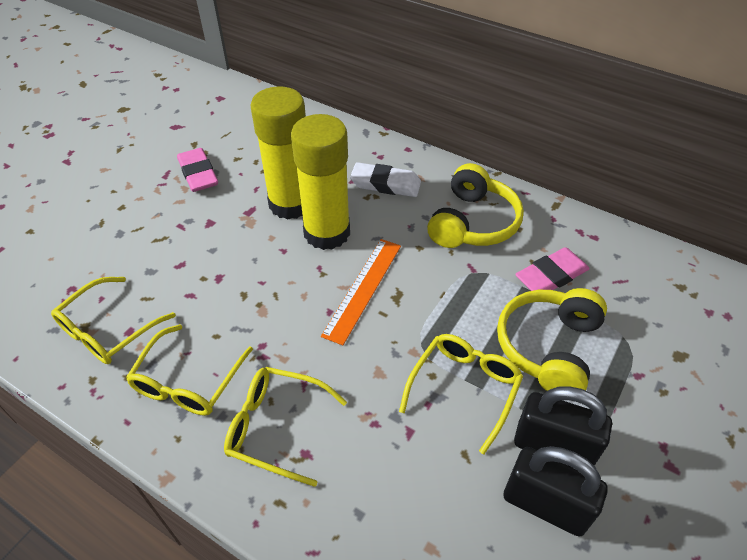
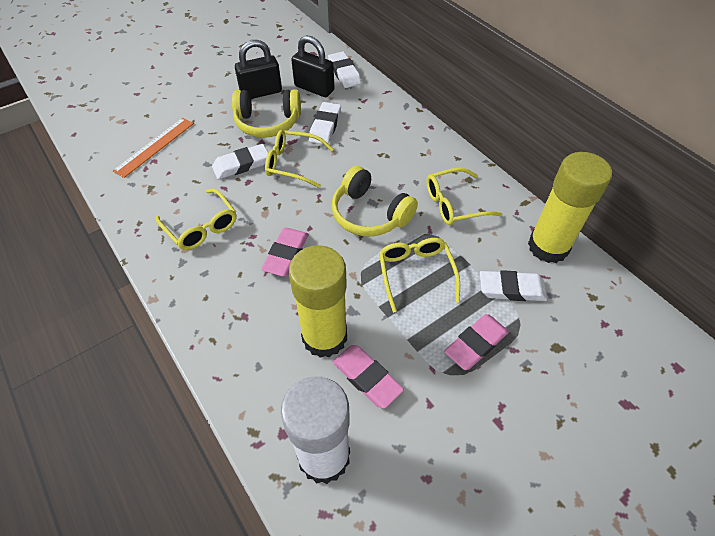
pink eraser: 2 -> 3
white eraser: 1 -> 4
white glue stick: 0 -> 1

